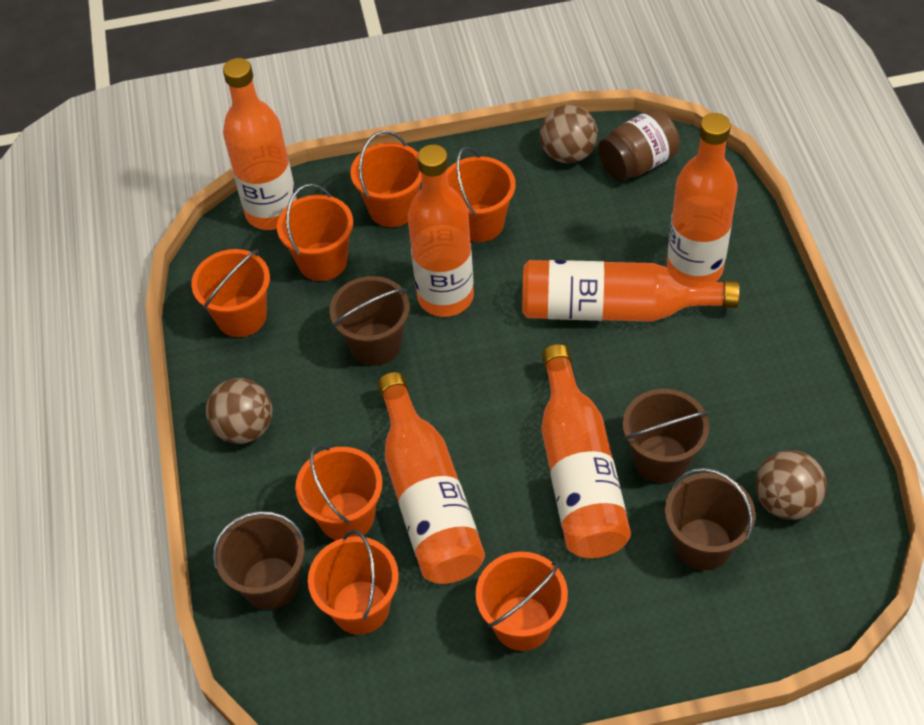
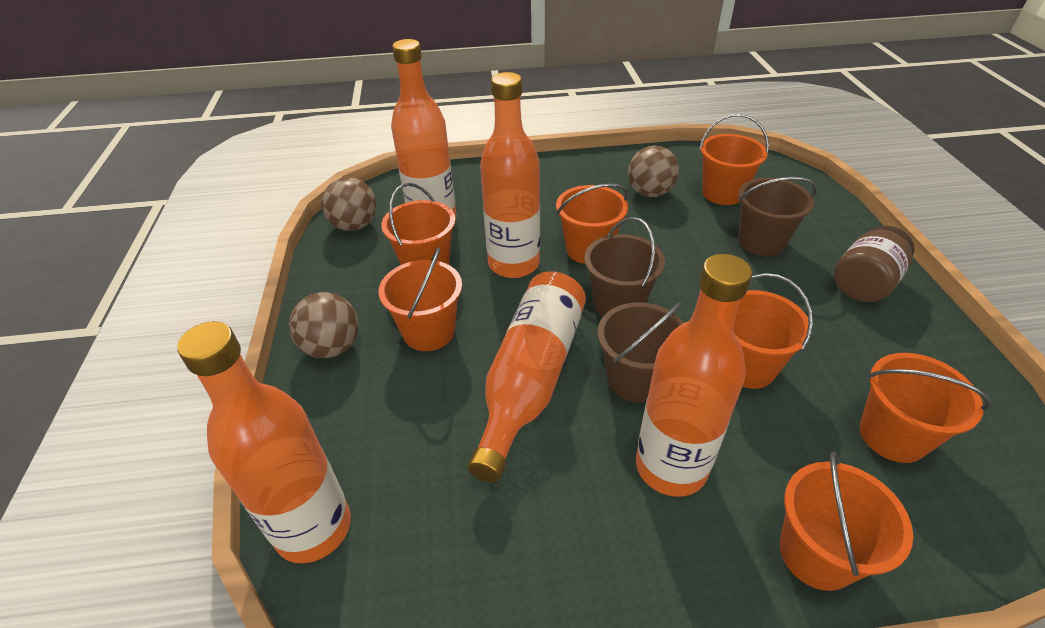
brown bucket: 4 -> 3
orange bottle: 6 -> 5

